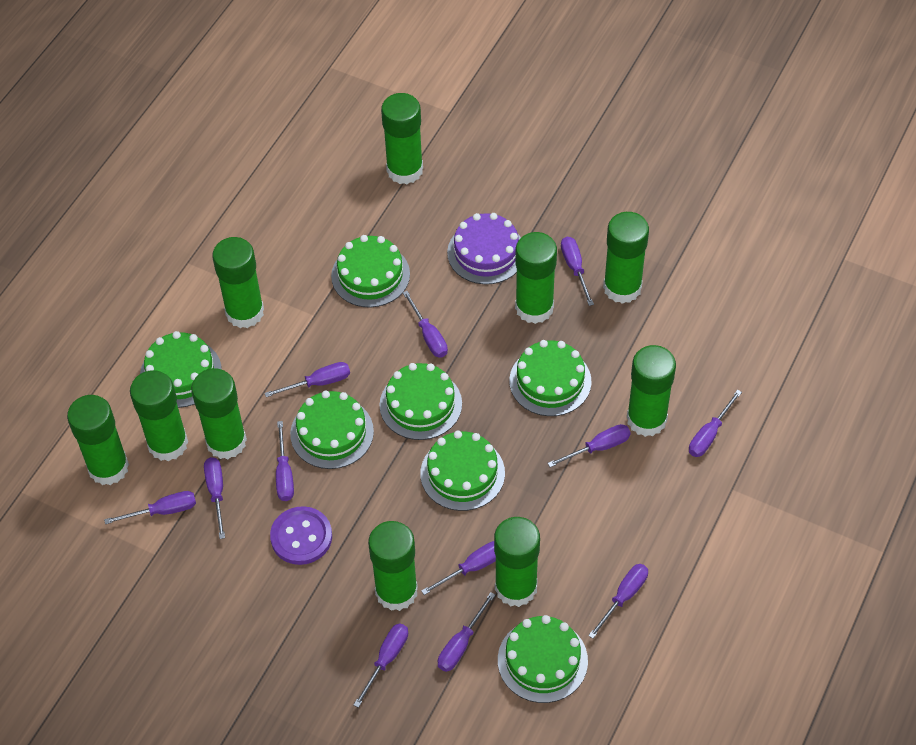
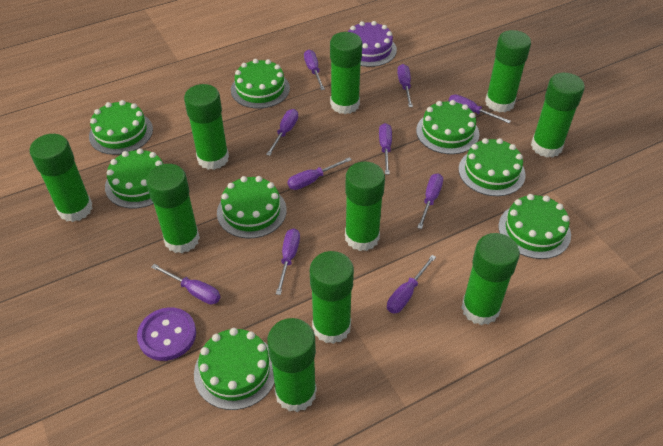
green cake: 7 -> 8
purple screwdriver: 12 -> 10

